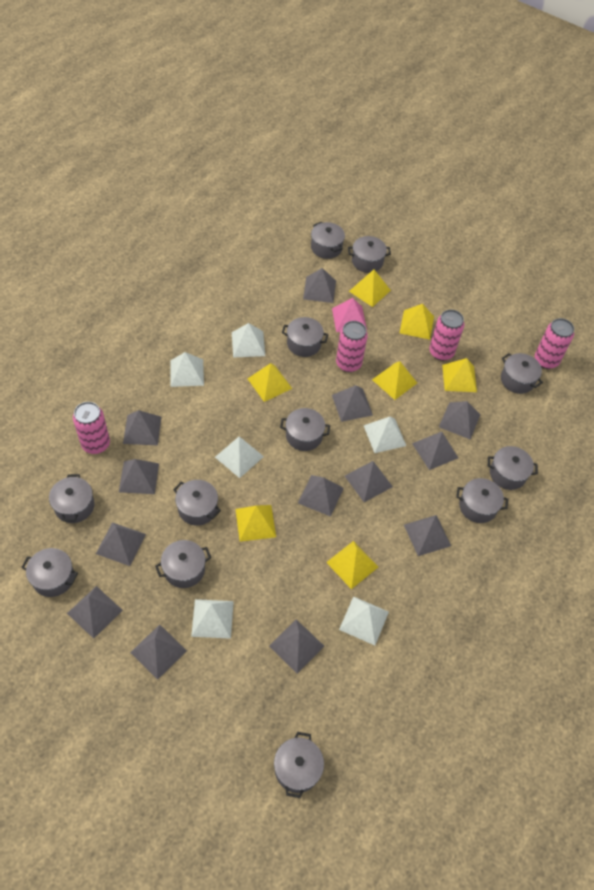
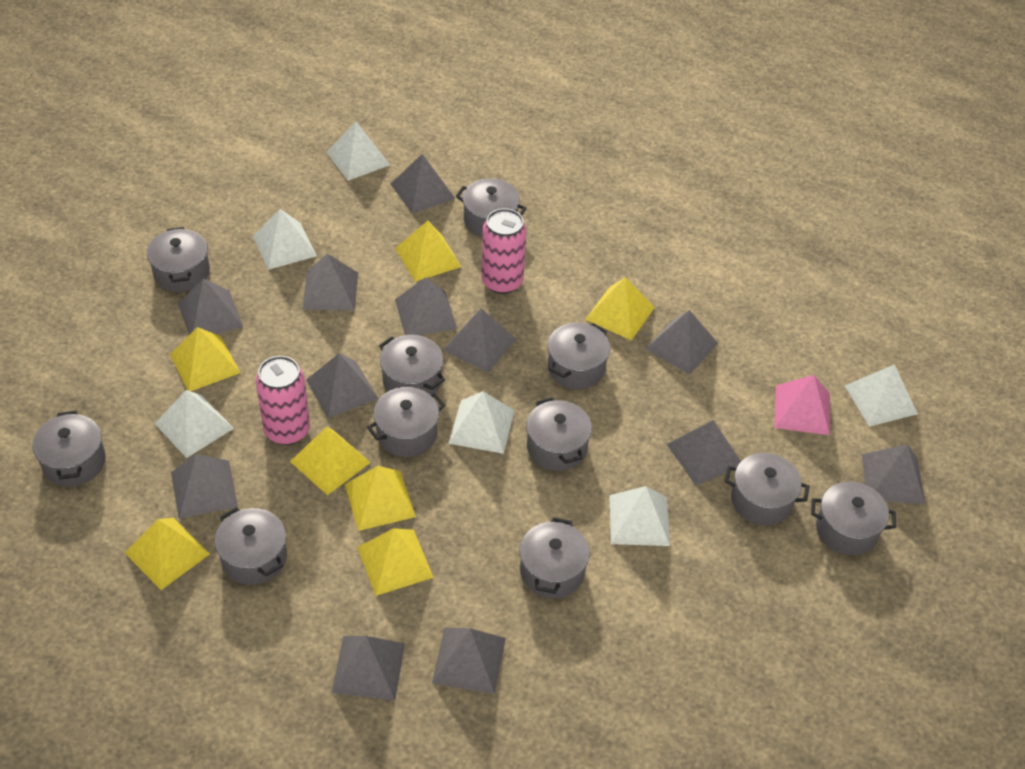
grey pot: 12 -> 11
grey pyramid: 13 -> 12
pink can: 4 -> 2

